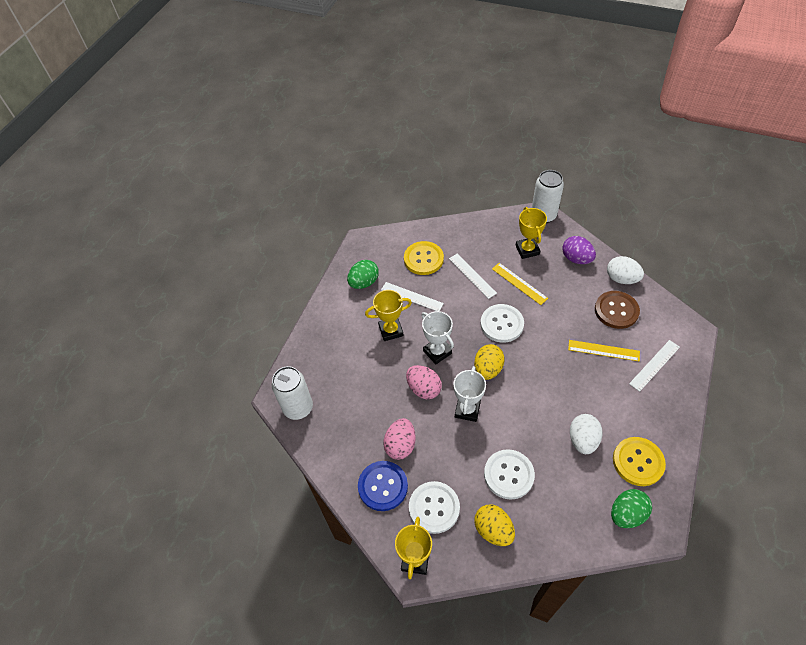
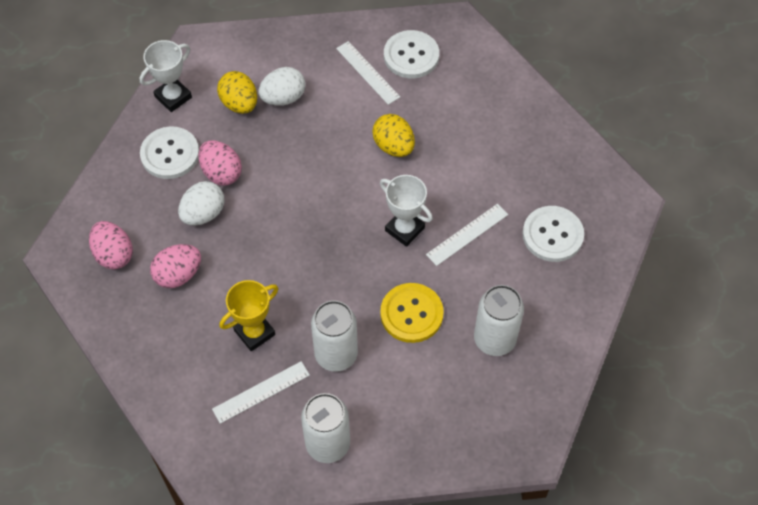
blue button: 1 -> 0
brown button: 1 -> 0
green egg: 2 -> 0
pink egg: 2 -> 3
purple egg: 1 -> 0
white can: 2 -> 3
yellow button: 2 -> 1
yellow ruler: 2 -> 0
yellow trophy: 3 -> 1

